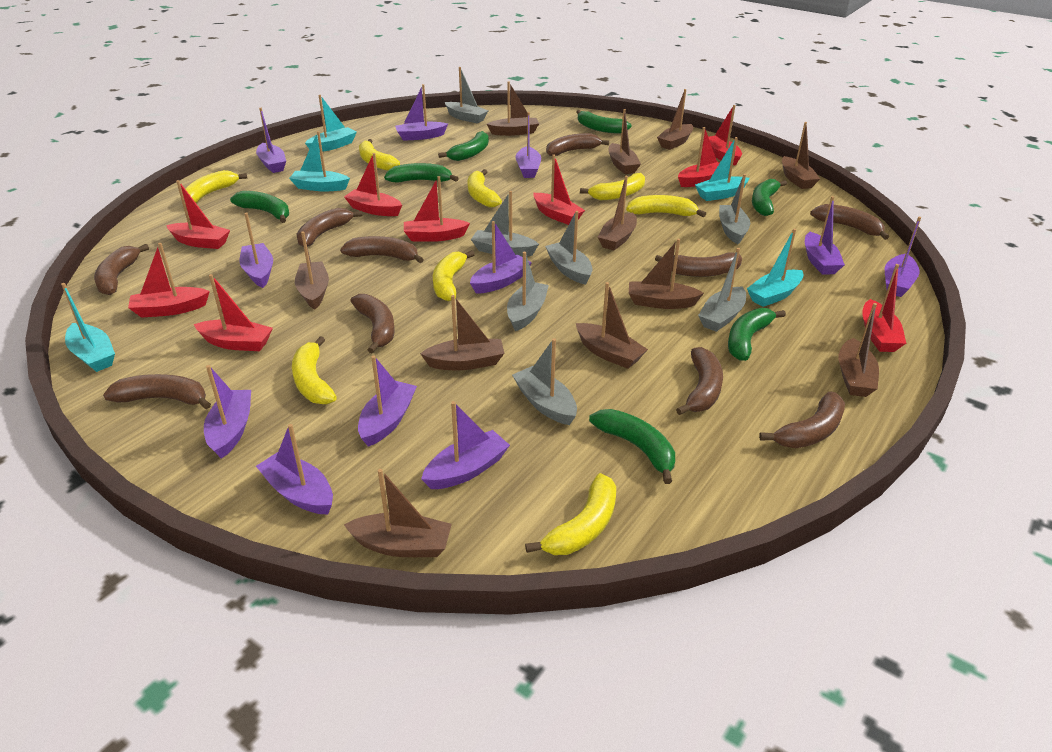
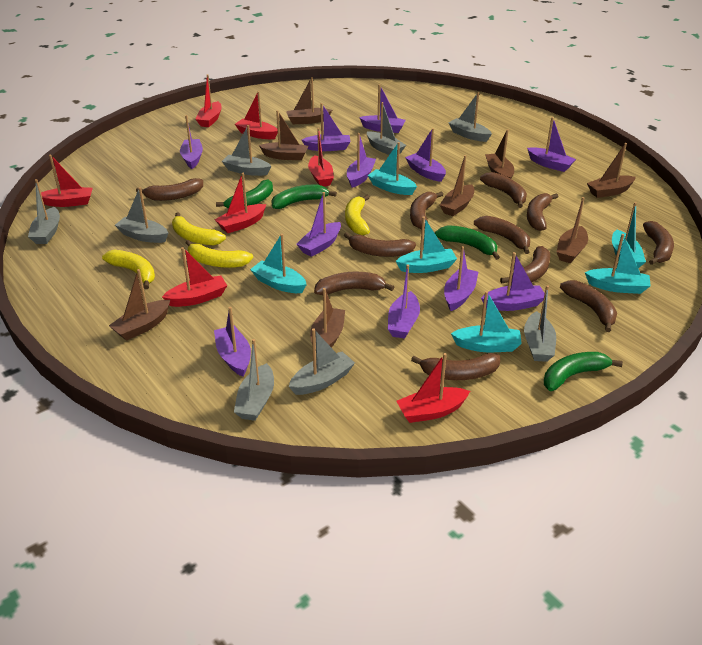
brown banana: 10 -> 11
brown boat: 11 -> 8
green banana: 7 -> 4
grey boat: 7 -> 8
red boat: 9 -> 7
turquoise boat: 5 -> 6
yellow banana: 8 -> 4

